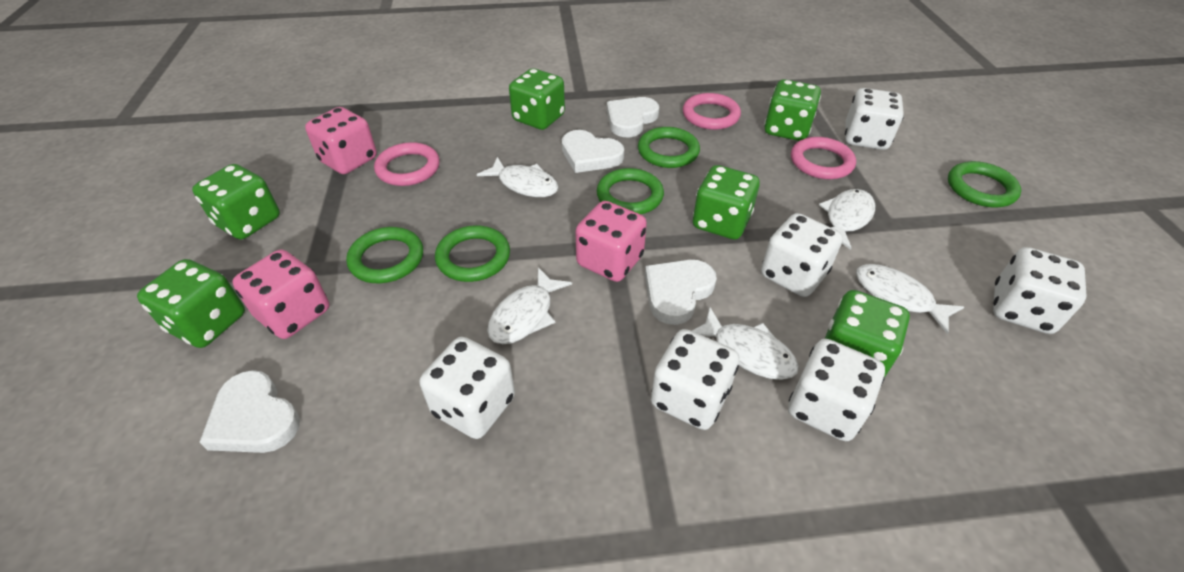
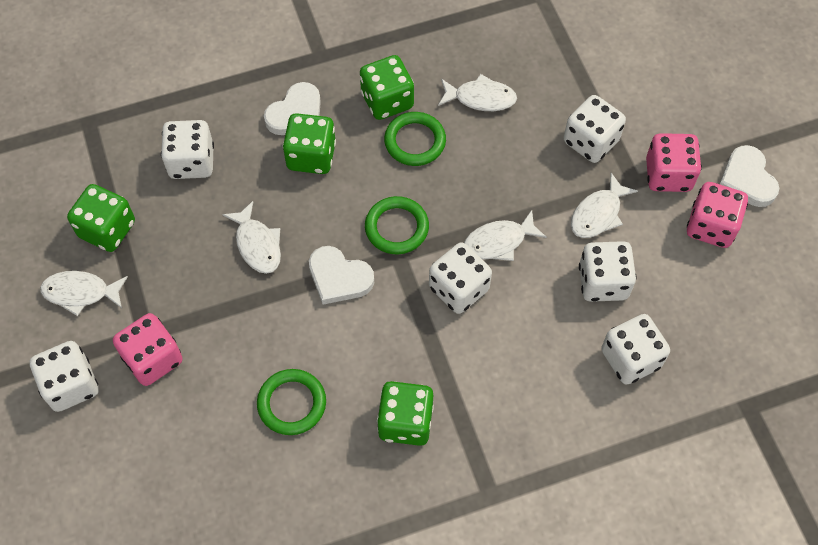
green dice: 6 -> 4
green ring: 5 -> 3
pink ring: 3 -> 0
white heart: 4 -> 3

